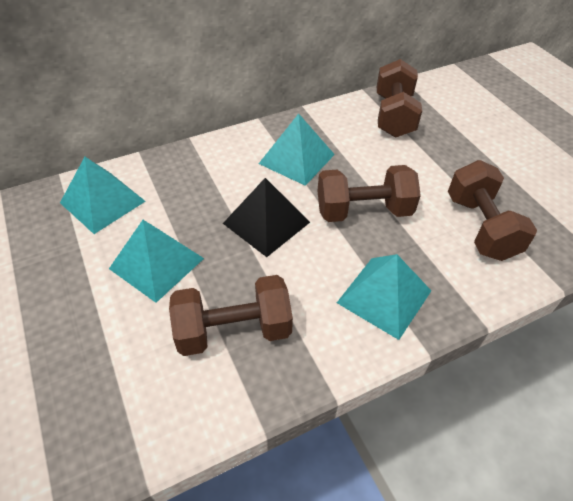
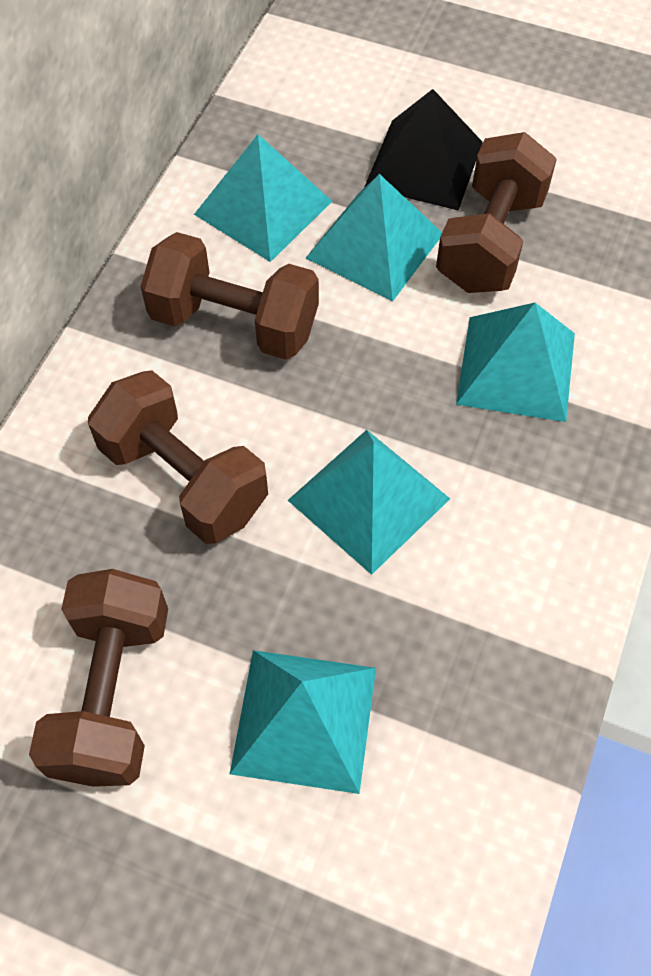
turquoise pyramid: 4 -> 5

